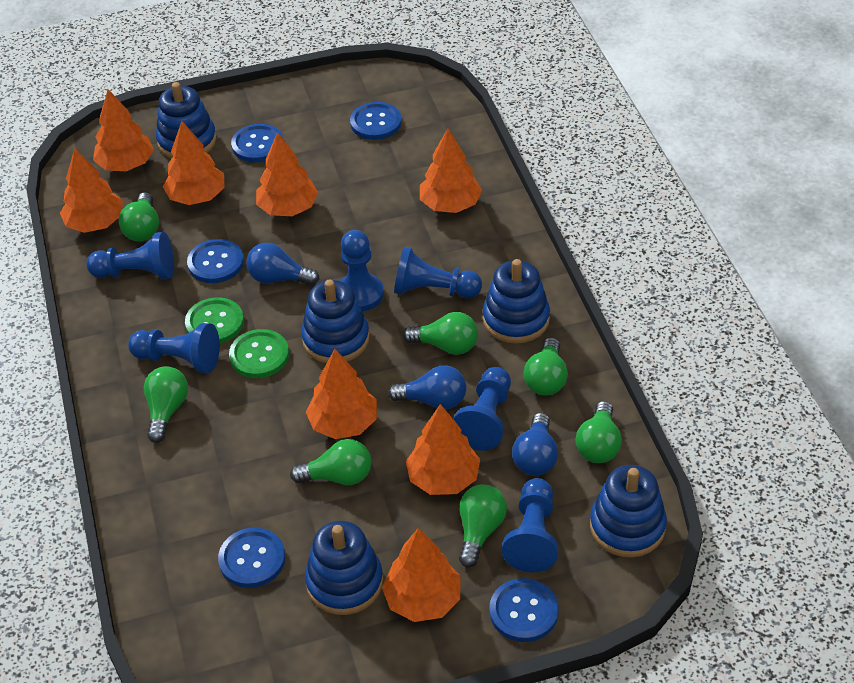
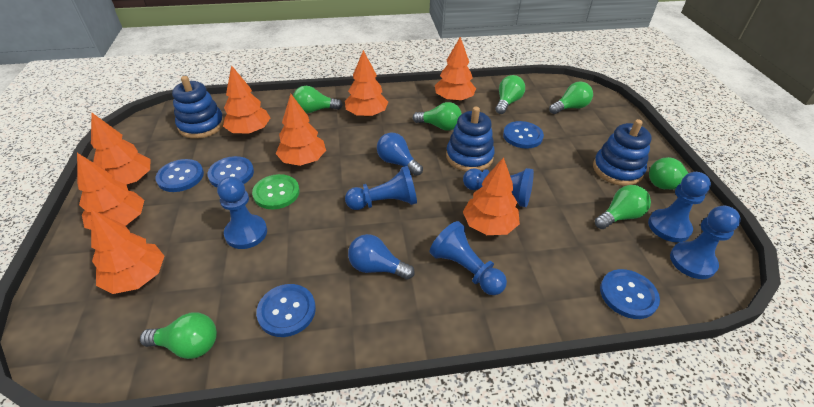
blue light bulb: 3 -> 2
blue stacking toy: 5 -> 3
green button: 2 -> 1

